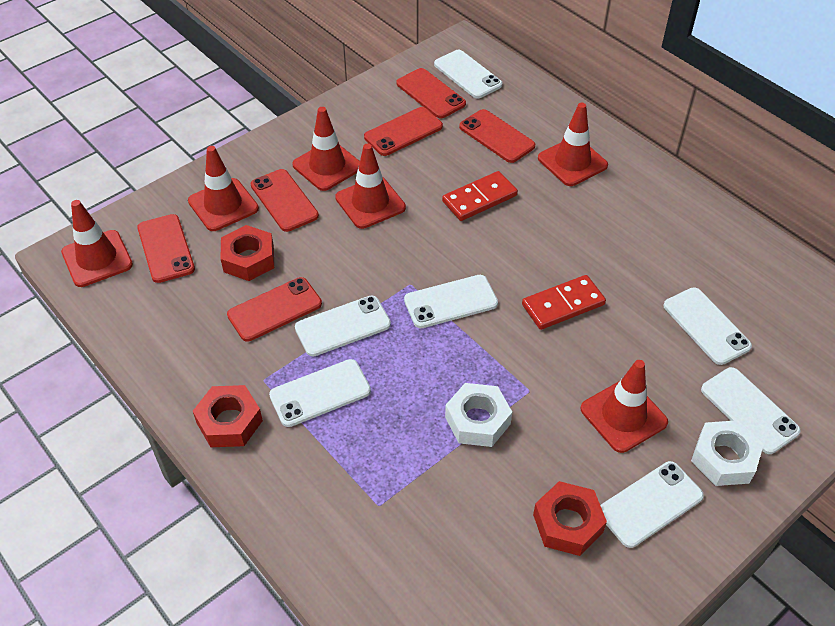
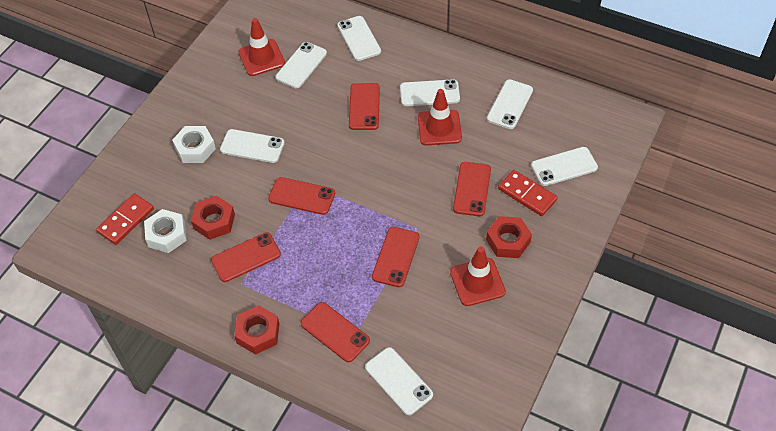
red traffic cone: 6 -> 3

